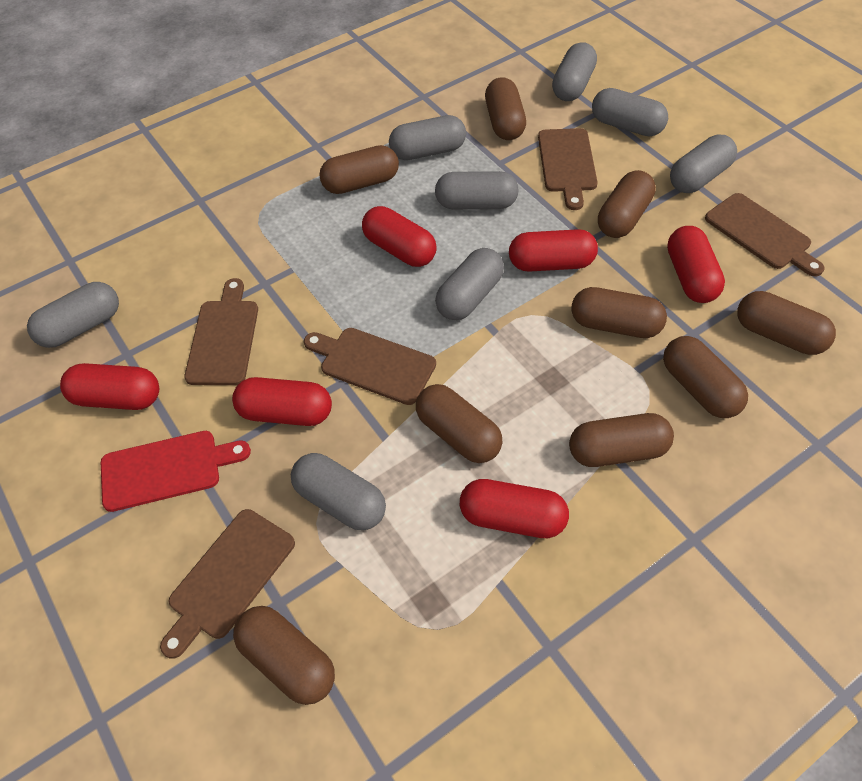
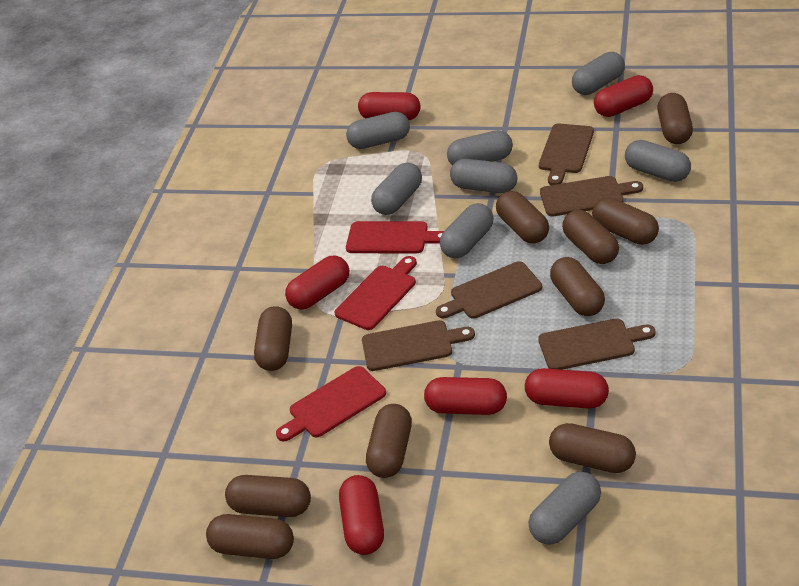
brown capsule: 9 -> 10
red cutting board: 1 -> 3

